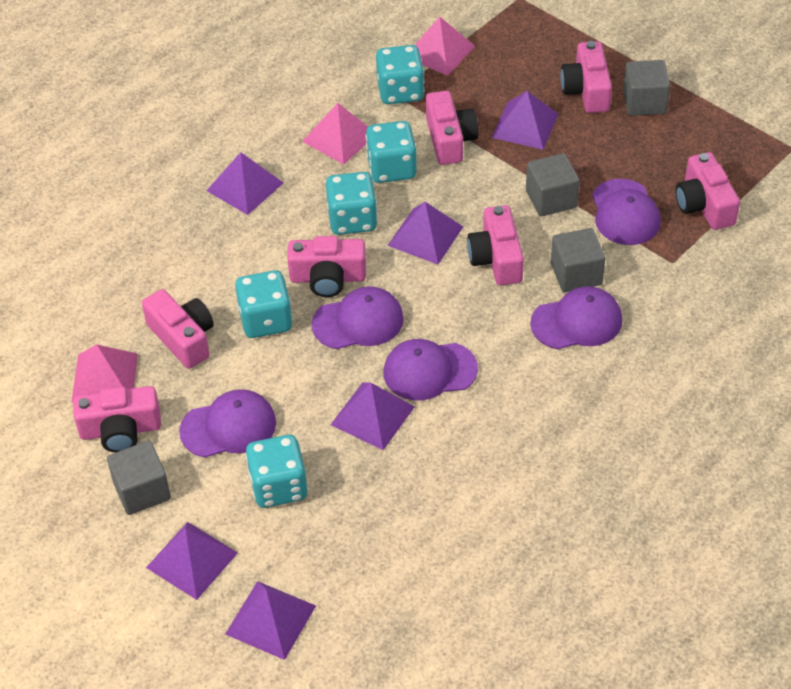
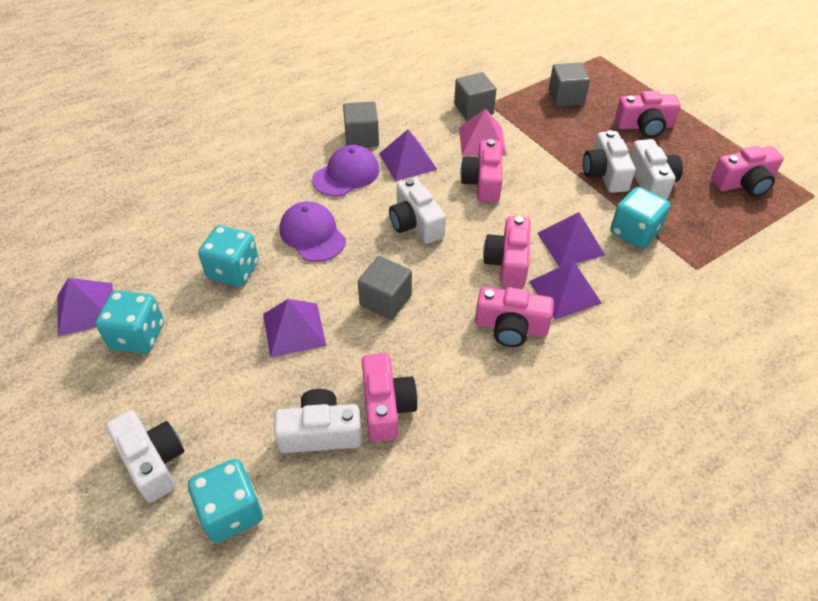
pink camera: 7 -> 6
pink pyramid: 3 -> 1
purple cap: 5 -> 2
purple pyramid: 6 -> 5
turquoise dice: 5 -> 4
white camera: 0 -> 5

